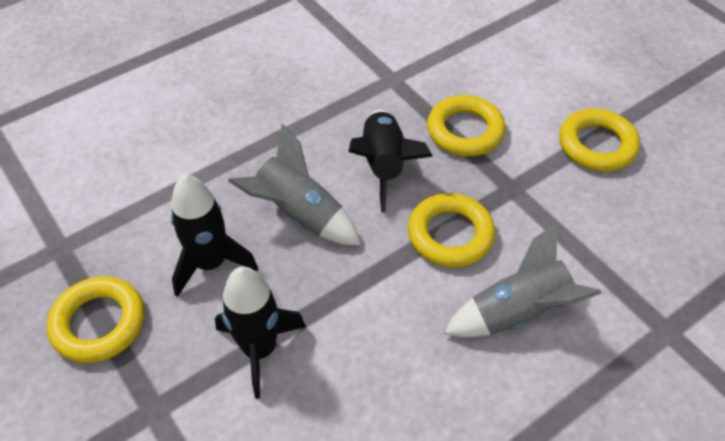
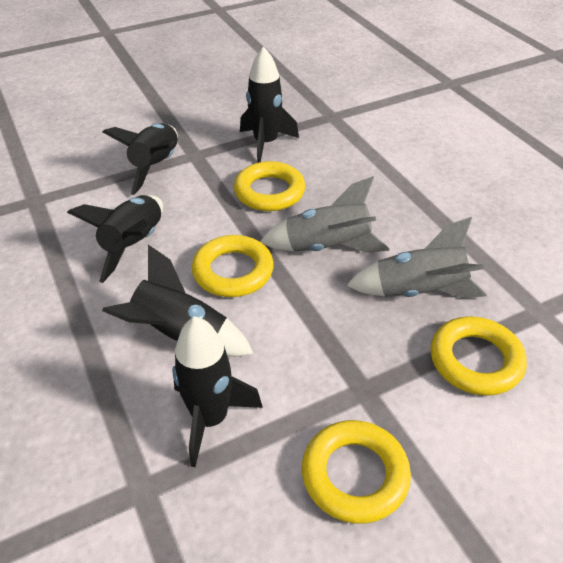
black rocket: 3 -> 5

